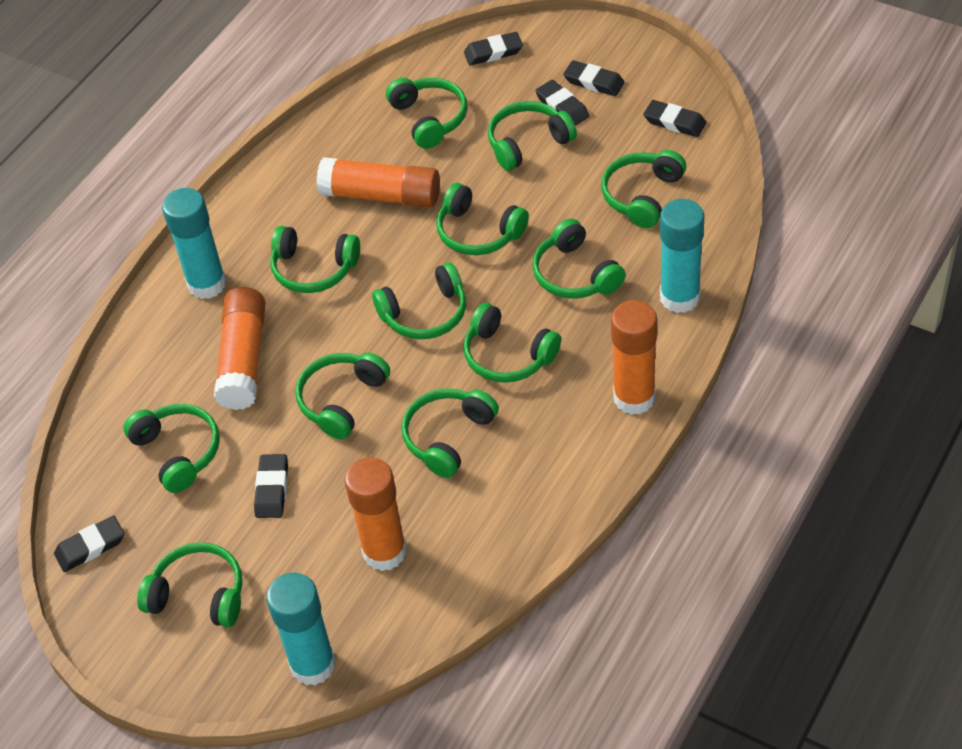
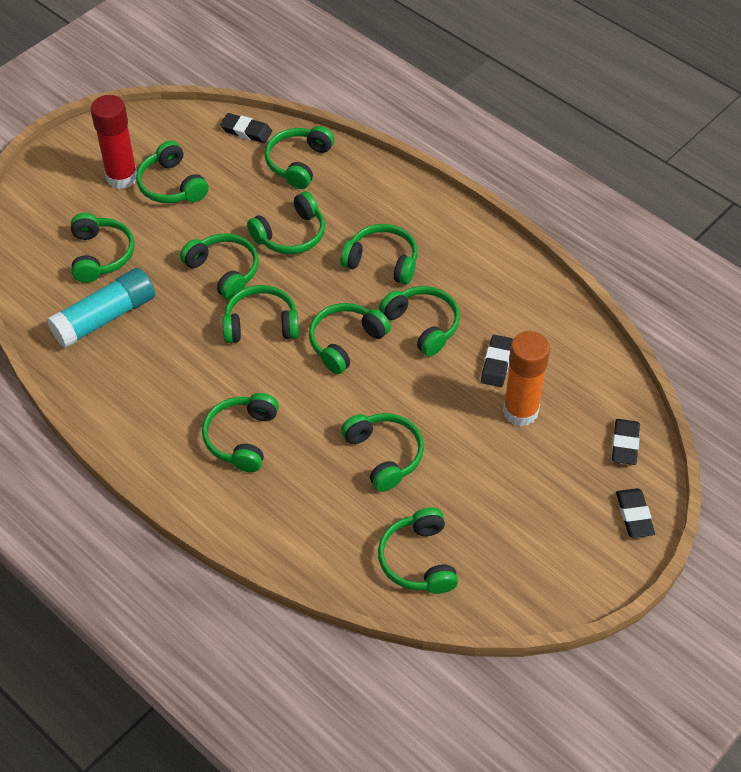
black eraser: 6 -> 4
orange glue stick: 4 -> 1
red glue stick: 0 -> 1
turquoise glue stick: 3 -> 1

